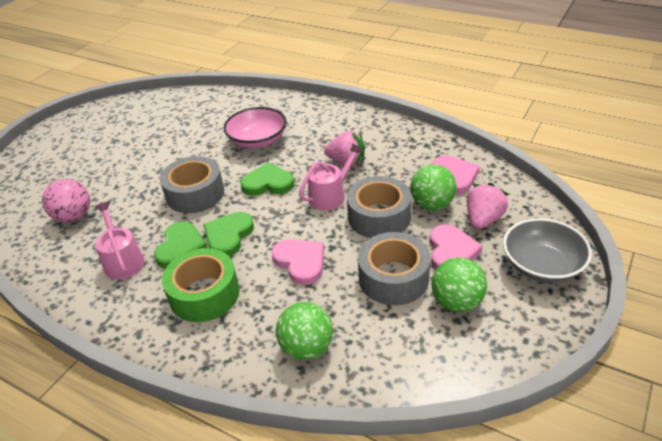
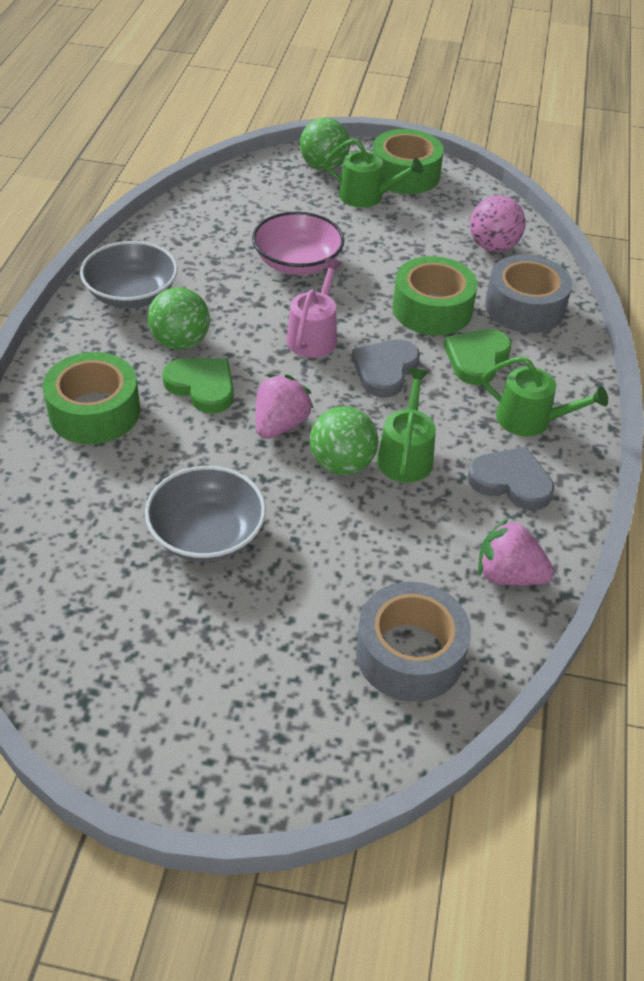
green heart: 3 -> 2
green tape: 1 -> 3
green watering can: 0 -> 3
grey bowl: 1 -> 2
grey heart: 0 -> 2
grey tape: 3 -> 2
pink heart: 3 -> 0
pink watering can: 2 -> 1

